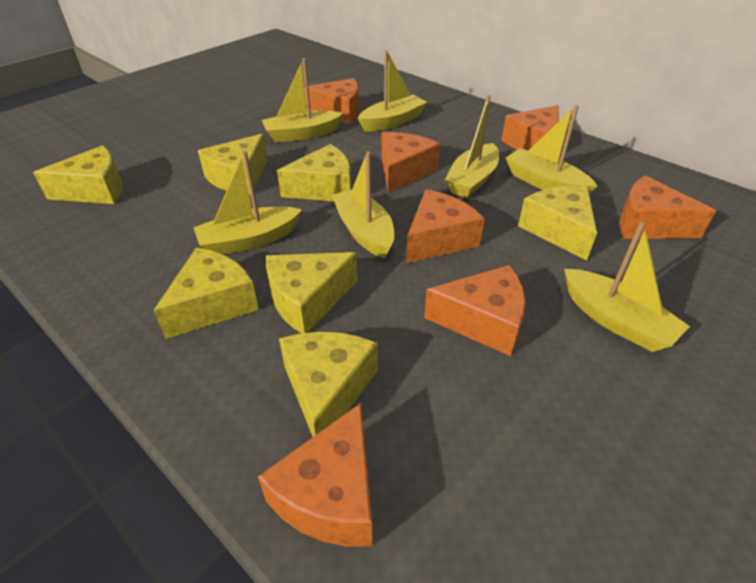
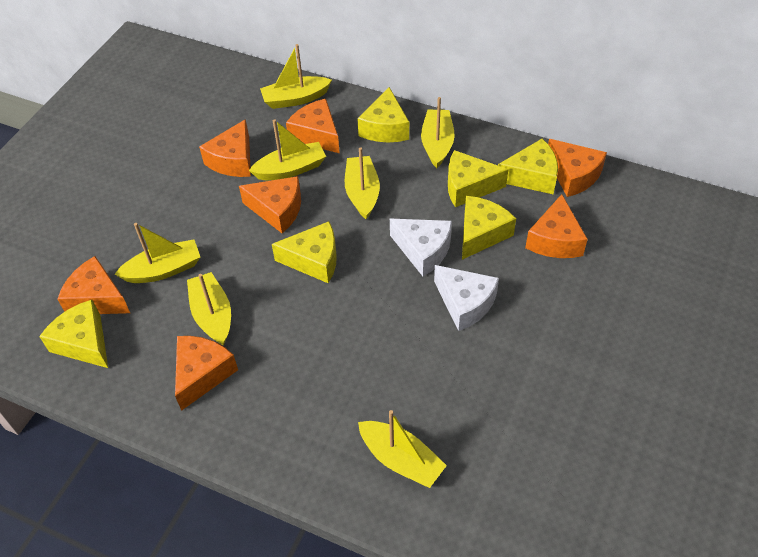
white cheese: 0 -> 2
yellow cheese: 7 -> 6

